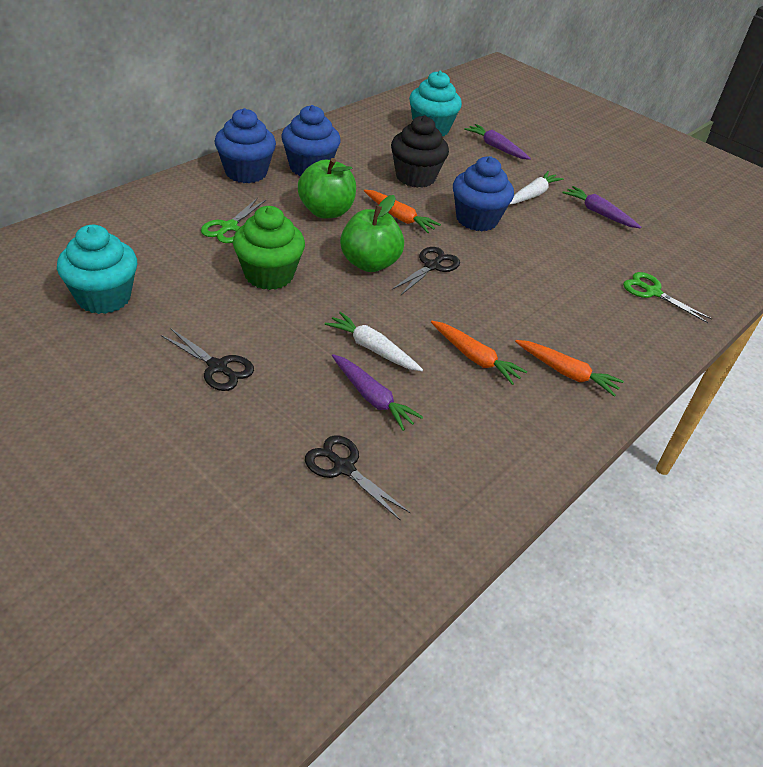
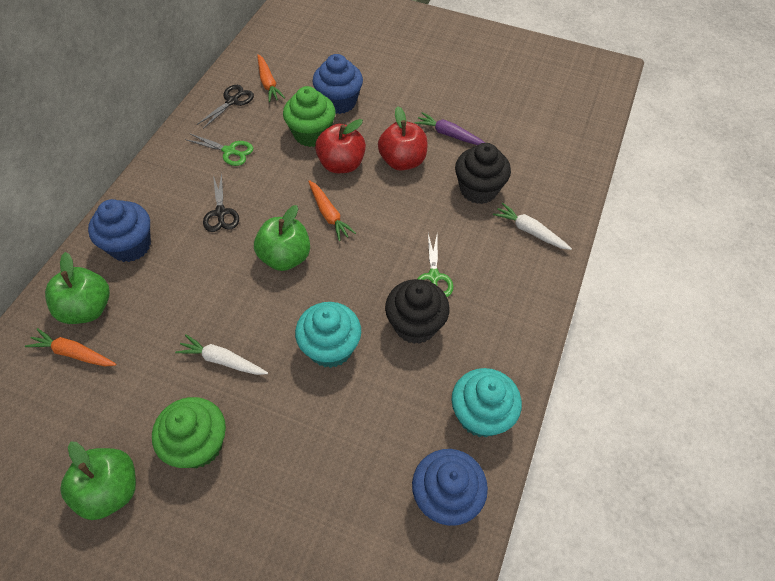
black cupcake: 1 -> 2
black scissors: 3 -> 2
green apple: 2 -> 3
green cupcake: 1 -> 2
purple carrot: 3 -> 1
red apple: 0 -> 2

